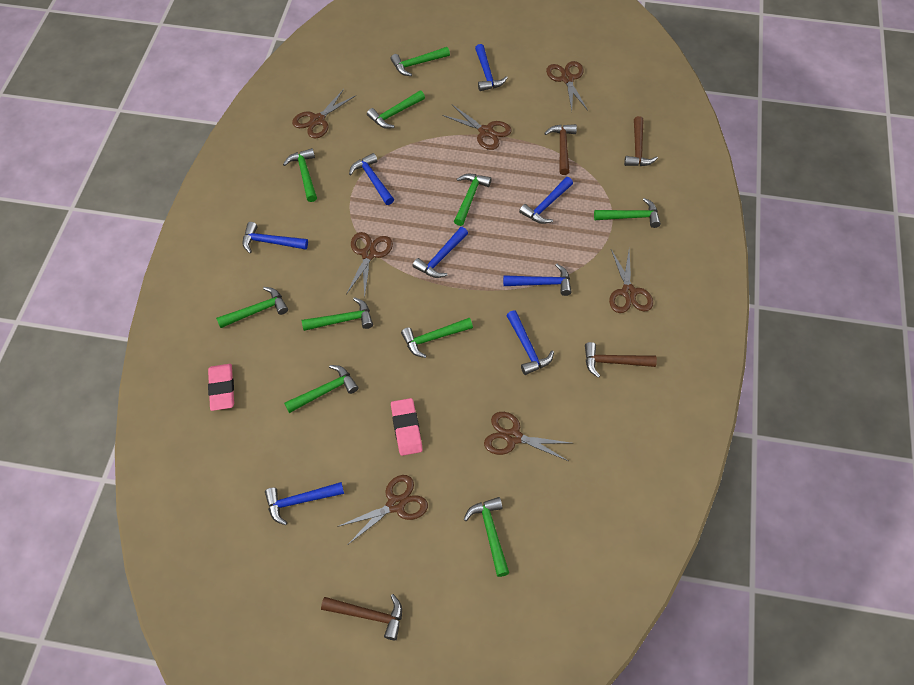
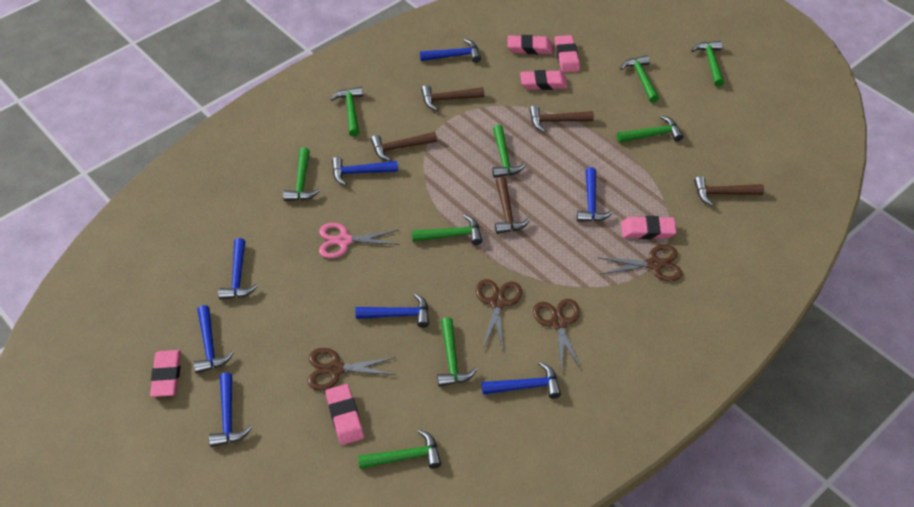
brown hammer: 4 -> 5
brown scissors: 7 -> 4
green hammer: 10 -> 9
pink eraser: 2 -> 6
pink scissors: 0 -> 1

